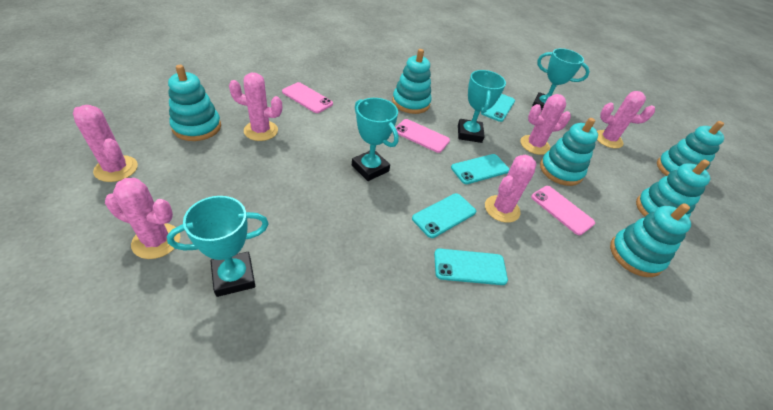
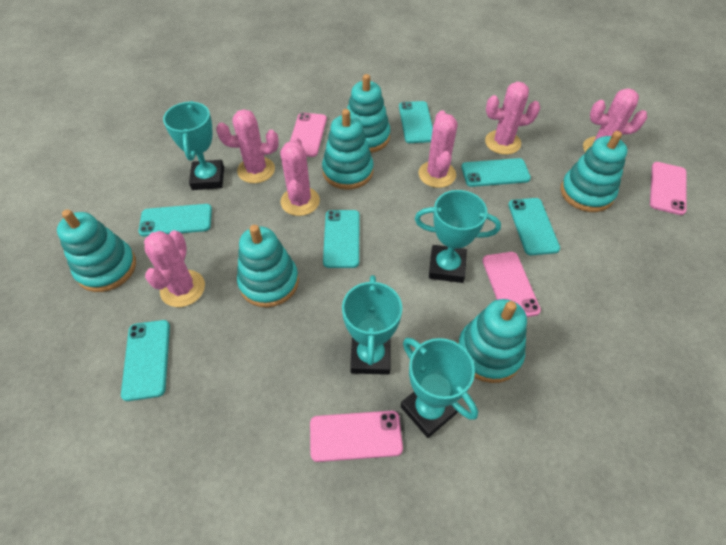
pink phone: 3 -> 4
turquoise phone: 4 -> 6

